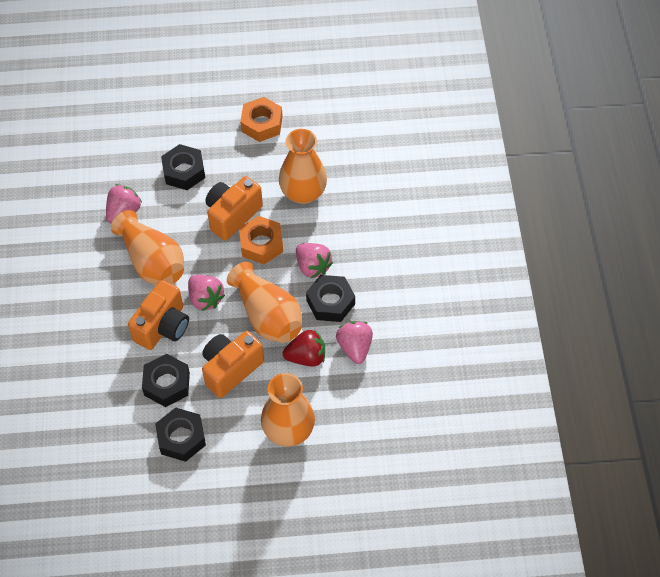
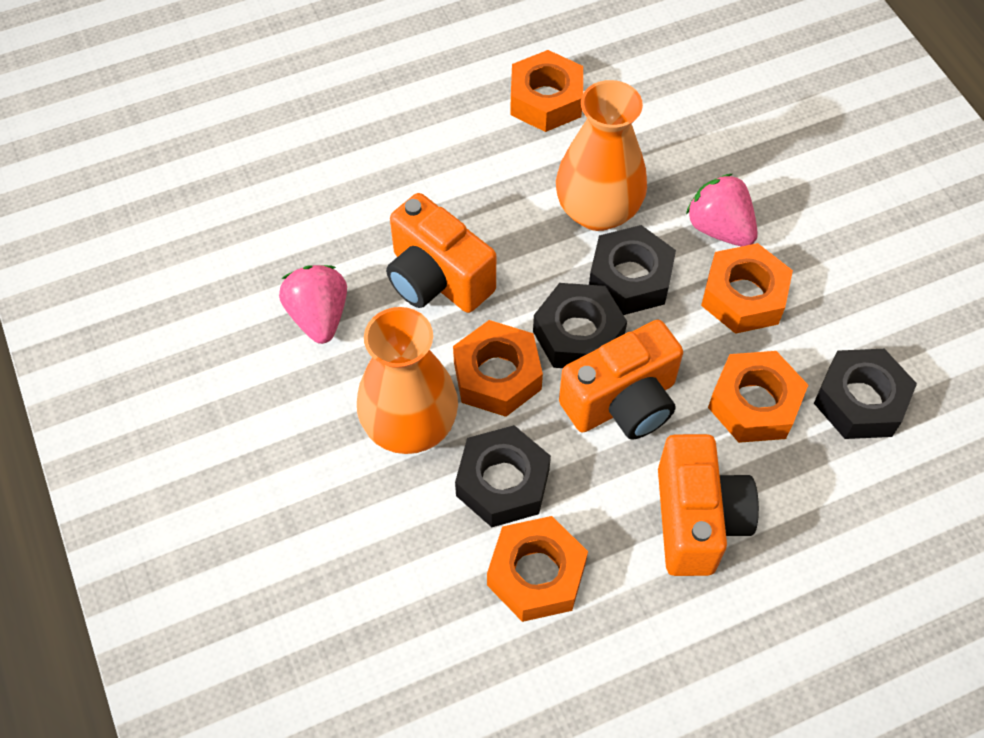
orange nut: 2 -> 5
orange vase: 4 -> 2
pink strawberry: 4 -> 2
red strawberry: 1 -> 0

